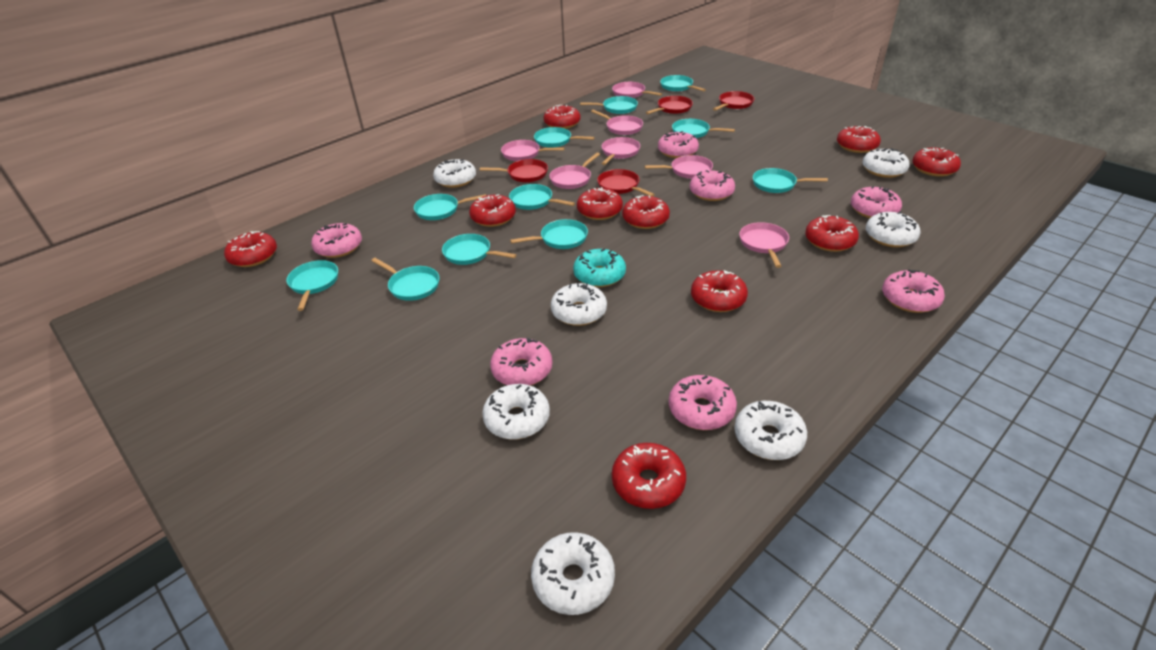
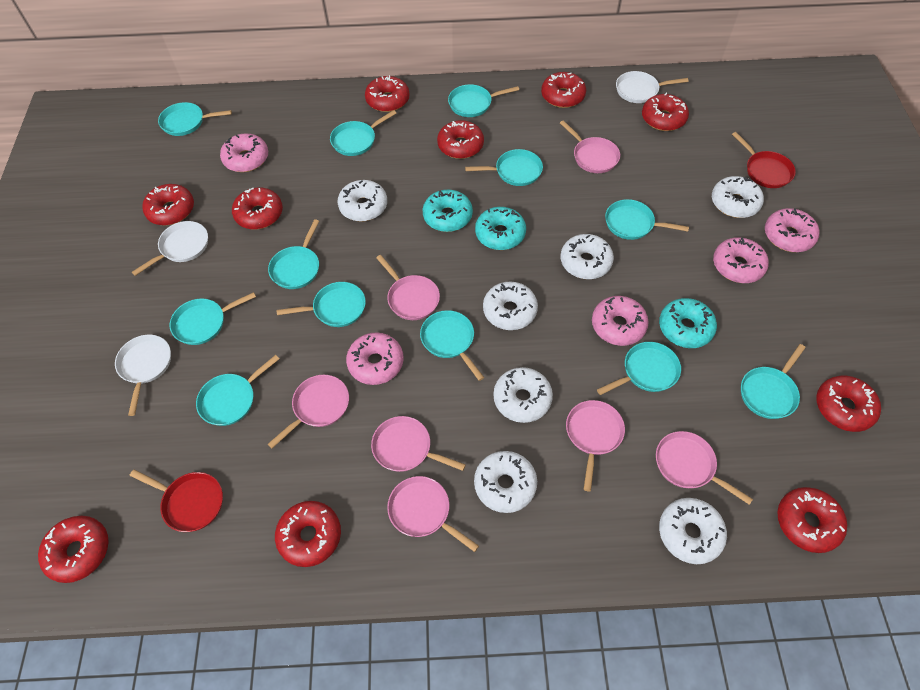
pink donut: 7 -> 5
red pan: 4 -> 2
turquoise donut: 1 -> 3
turquoise pan: 11 -> 12
white pan: 0 -> 3

